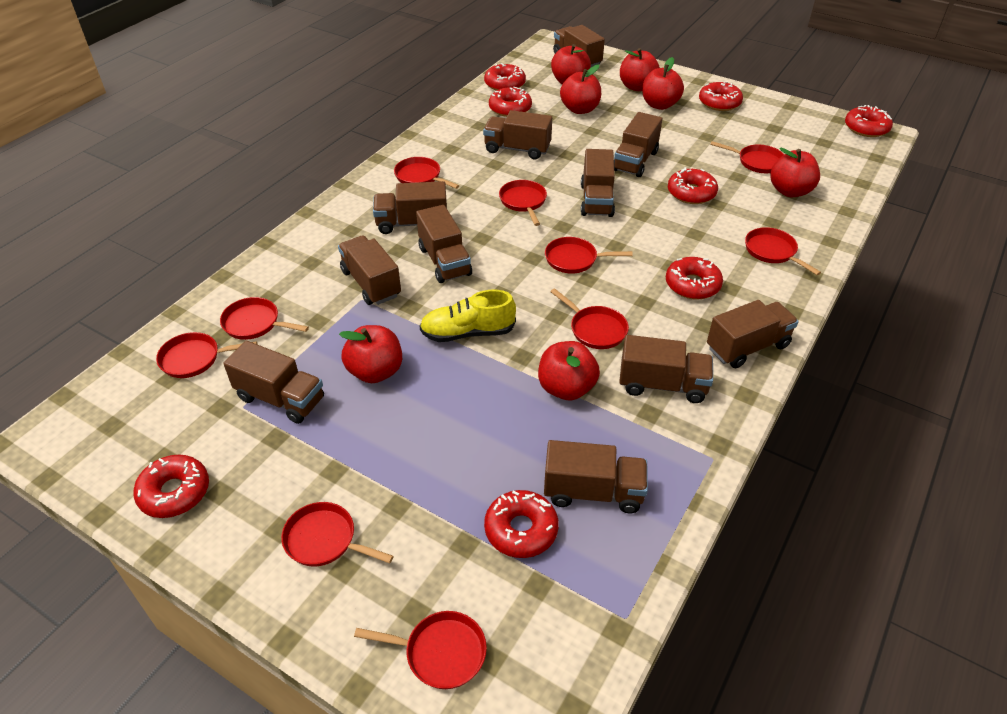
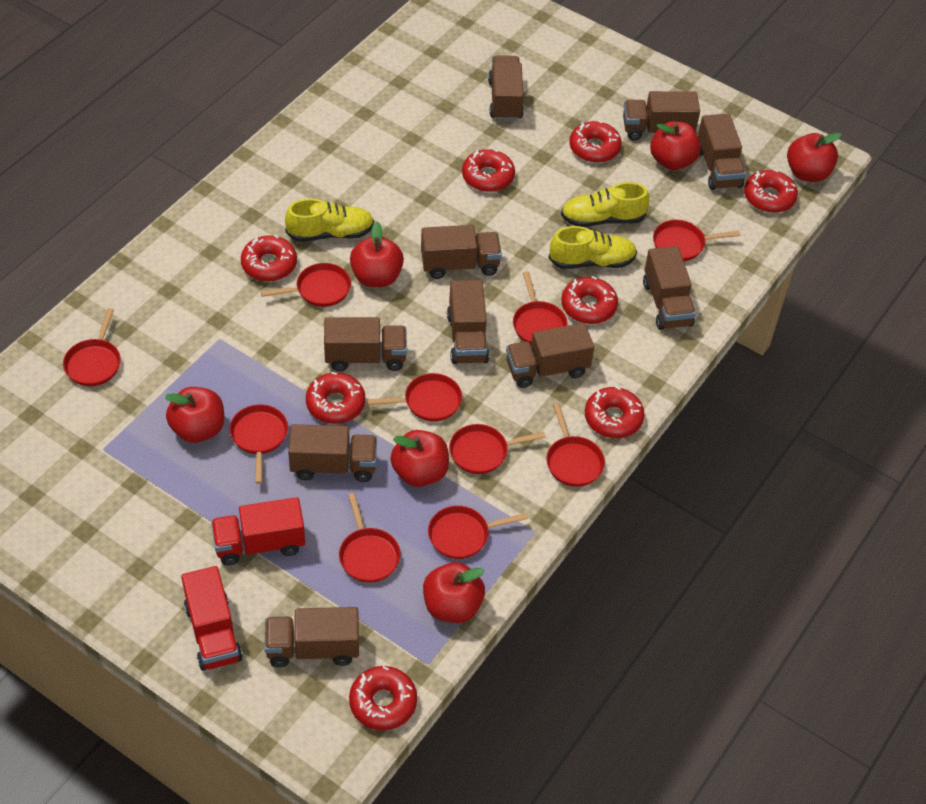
brown truck: 11 -> 10
red apple: 7 -> 6
red truck: 0 -> 2
yellow shoe: 1 -> 3

